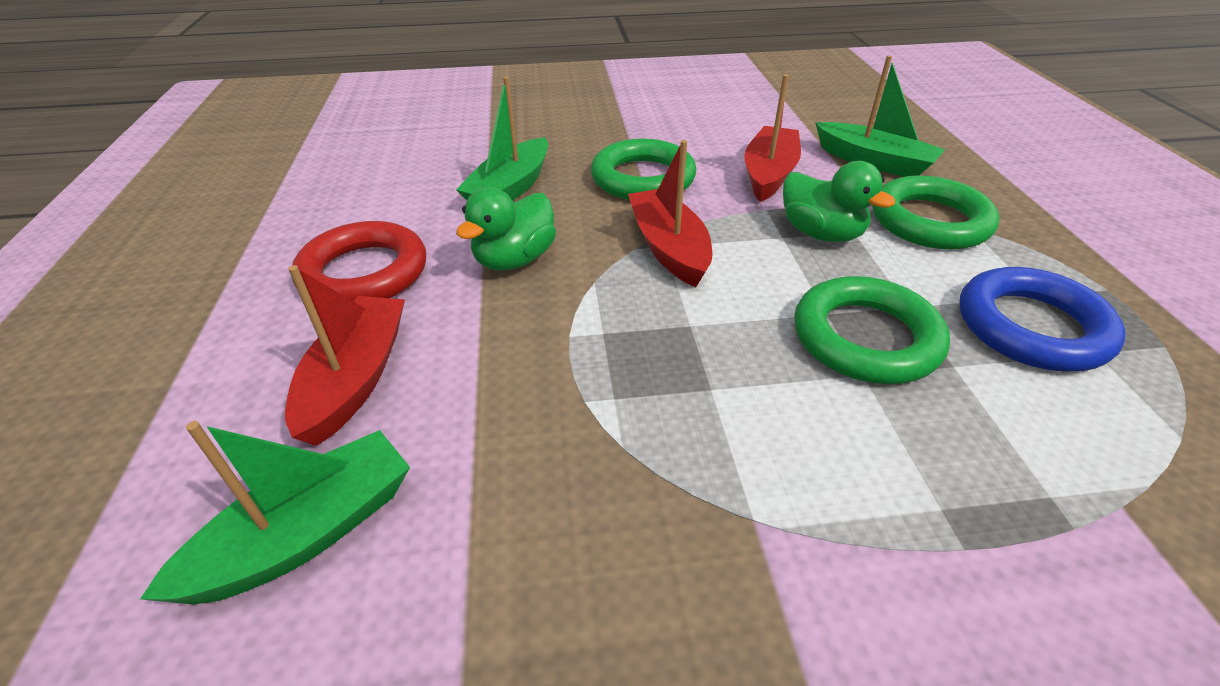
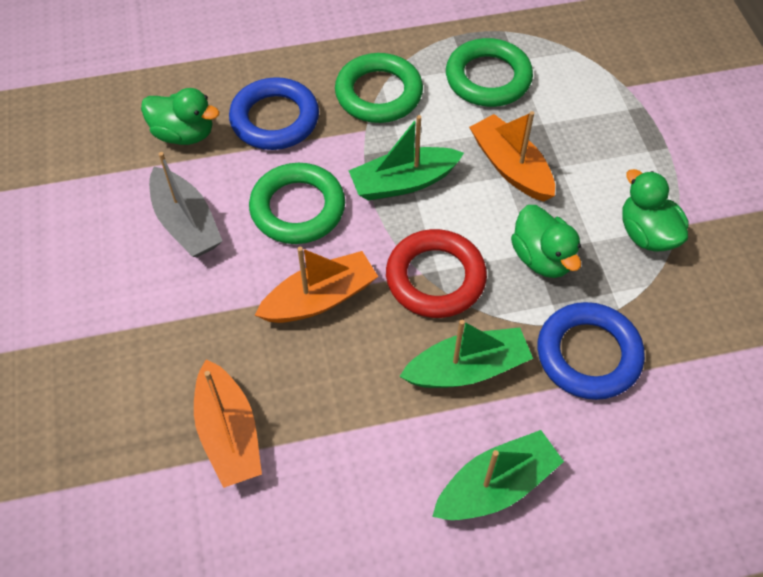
blue ring: 1 -> 2
green duck: 2 -> 3
grey boat: 0 -> 1
orange boat: 0 -> 3
red boat: 3 -> 0

